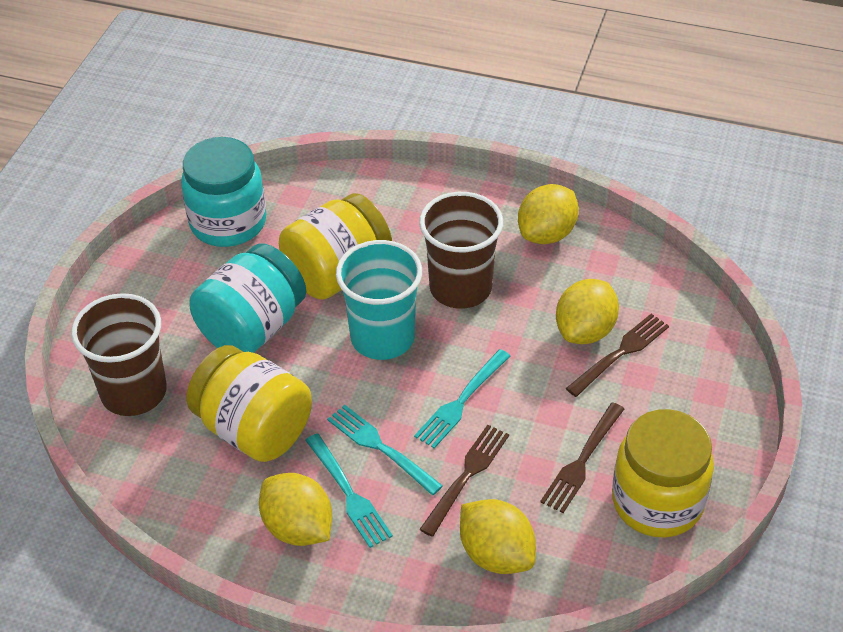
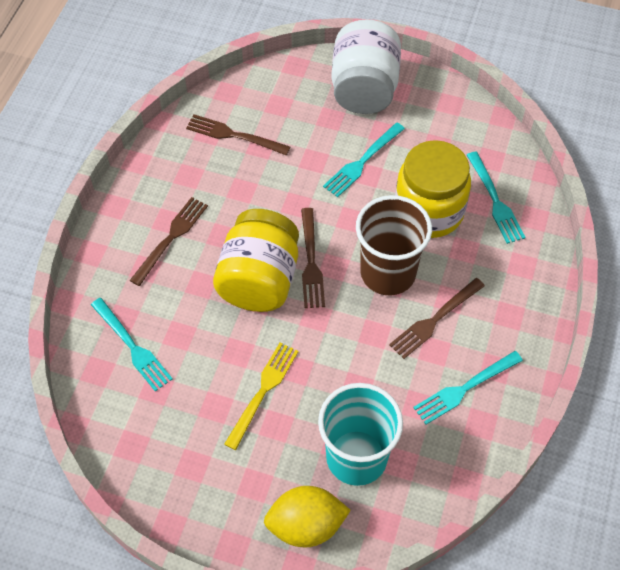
brown cup: 2 -> 1
brown fork: 3 -> 4
turquoise fork: 3 -> 4
turquoise jar: 2 -> 0
white jar: 0 -> 1
yellow fork: 0 -> 1
yellow jar: 3 -> 2
yellow lemon: 4 -> 1

